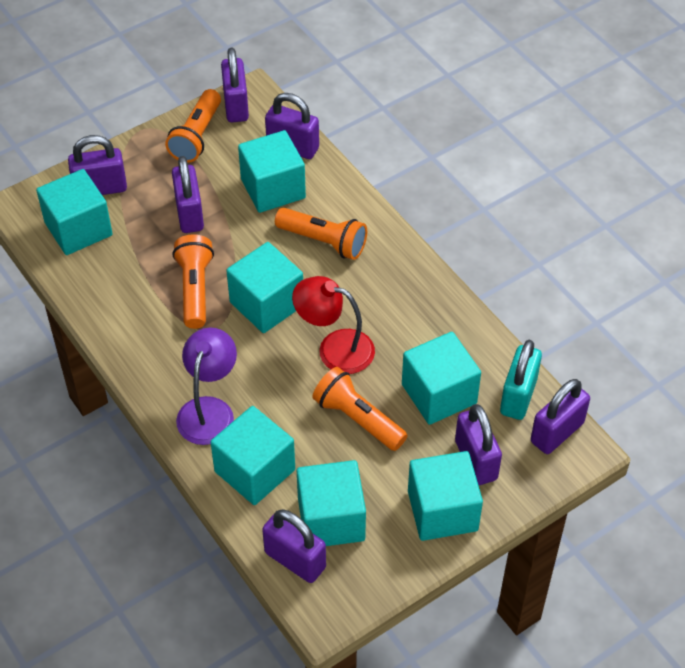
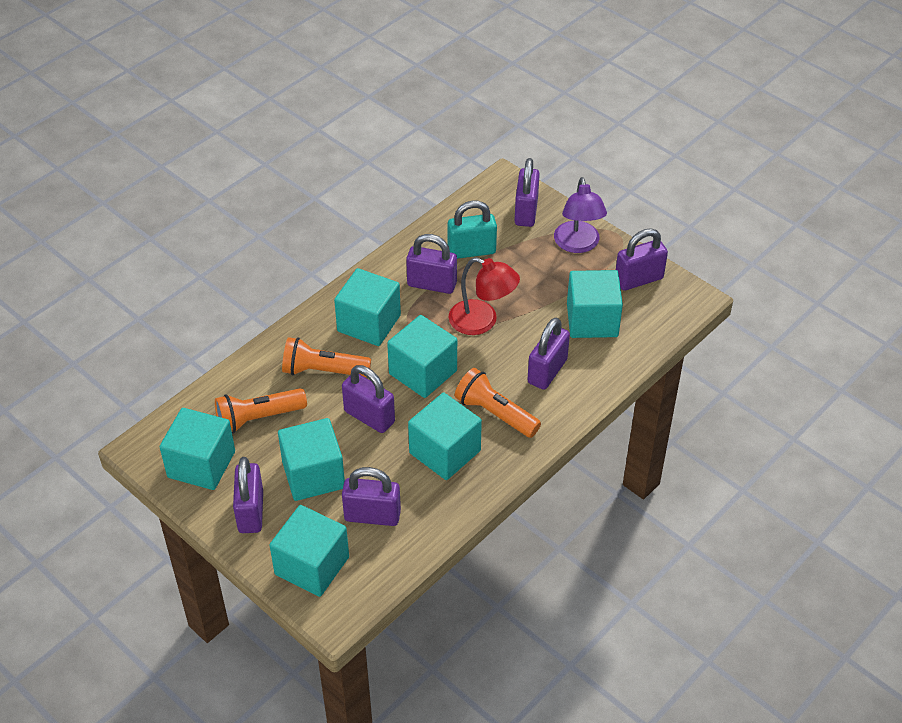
orange flashlight: 4 -> 3

